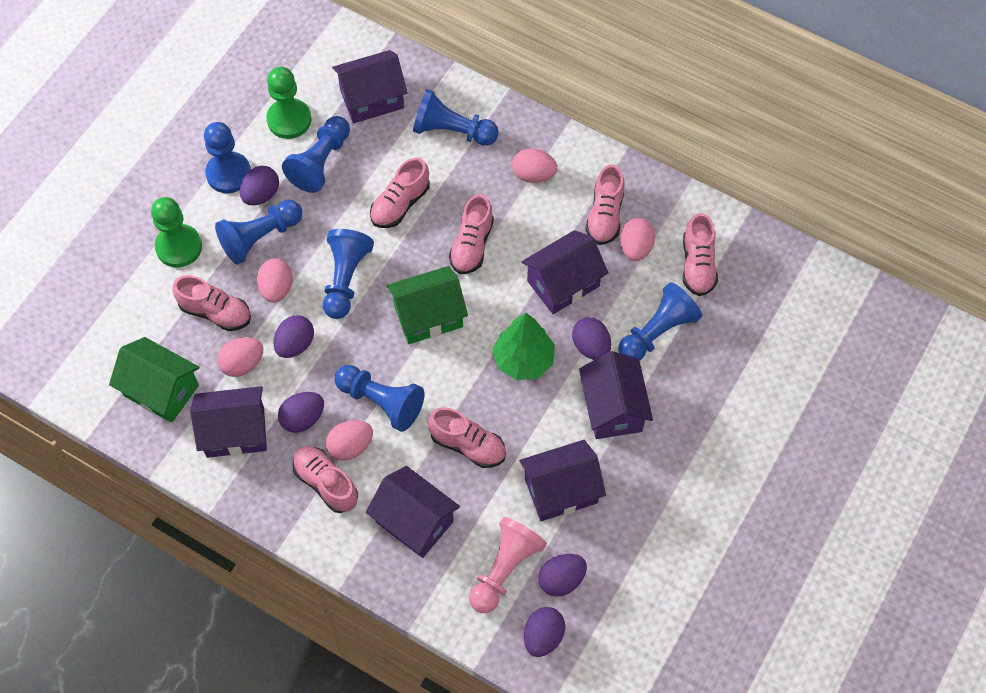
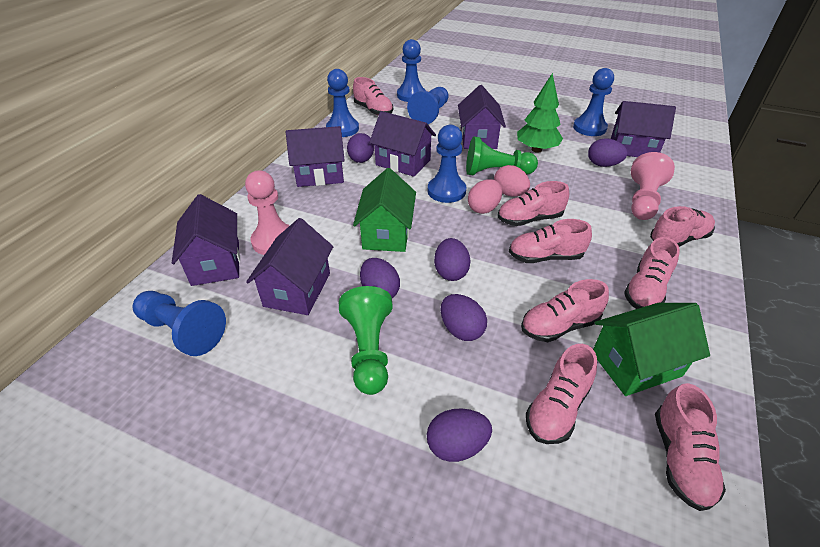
blue pawn: 7 -> 6
pink egg: 5 -> 2
pink pawn: 1 -> 2
pink shoe: 7 -> 8

